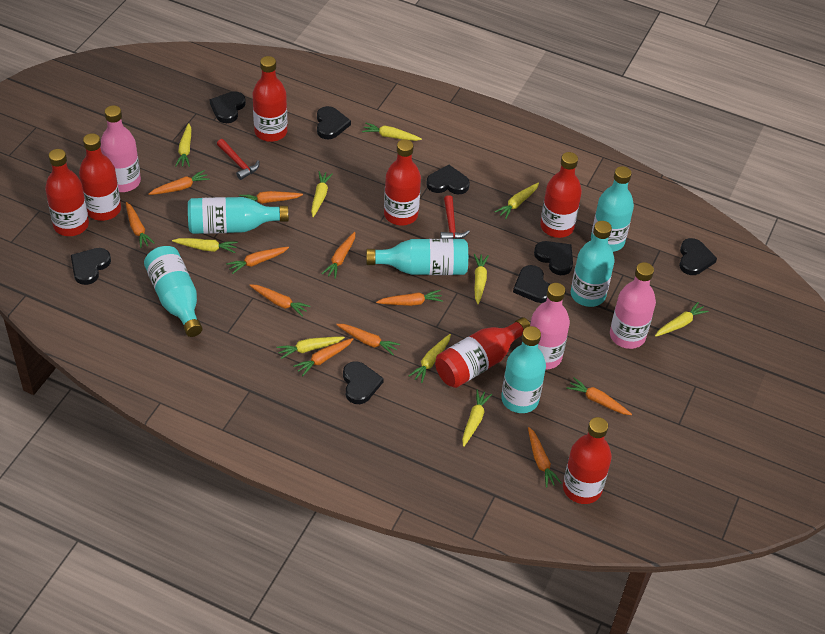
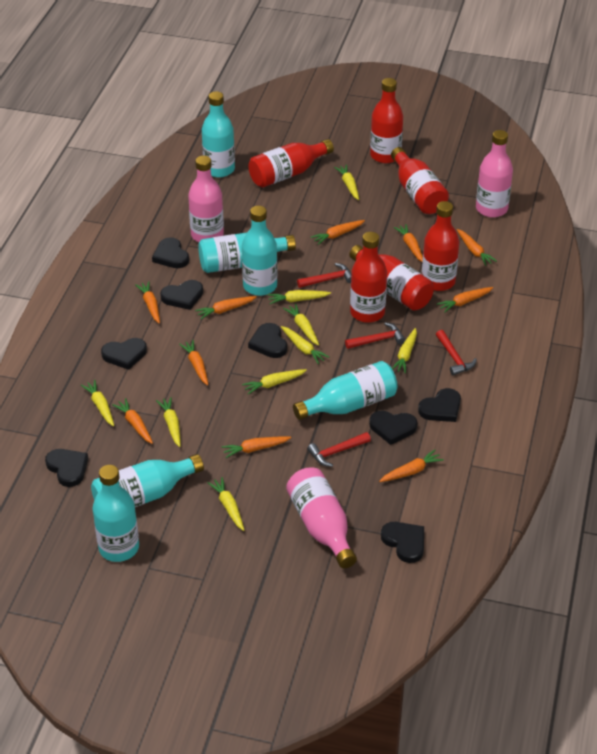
orange carrot: 11 -> 10
red bottle: 7 -> 6
red hammer: 2 -> 4
yellow carrot: 10 -> 9

